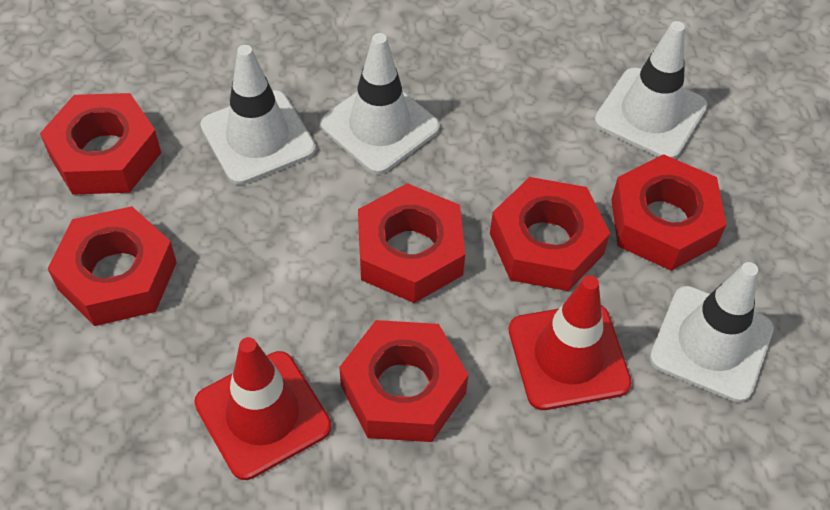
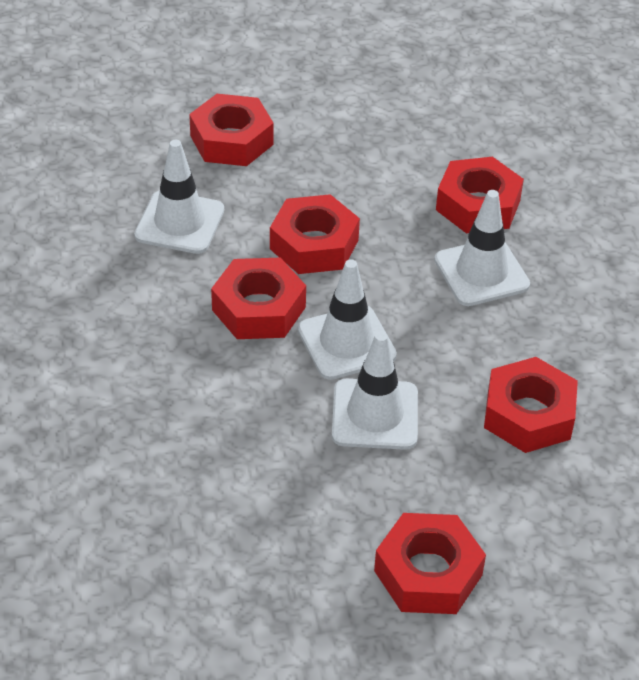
red traffic cone: 2 -> 0

